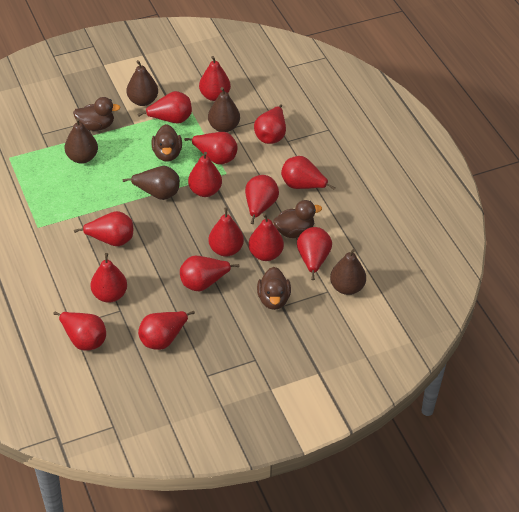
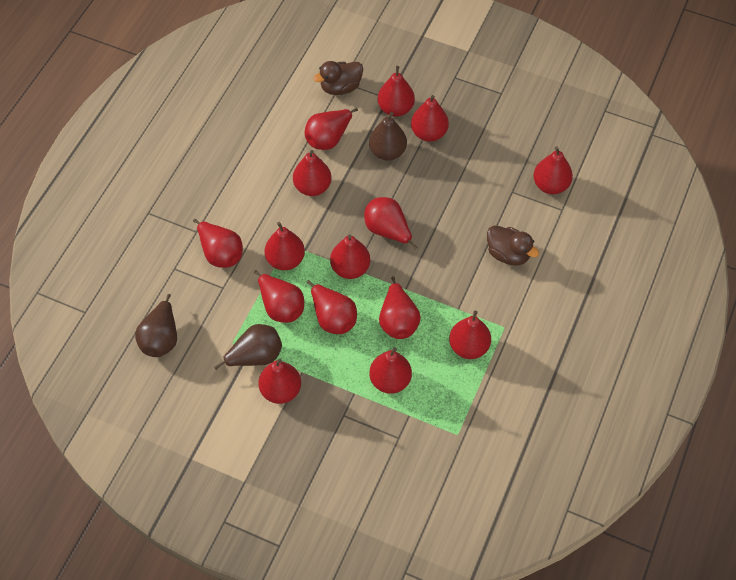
brown duck: 4 -> 2
brown pear: 5 -> 3

